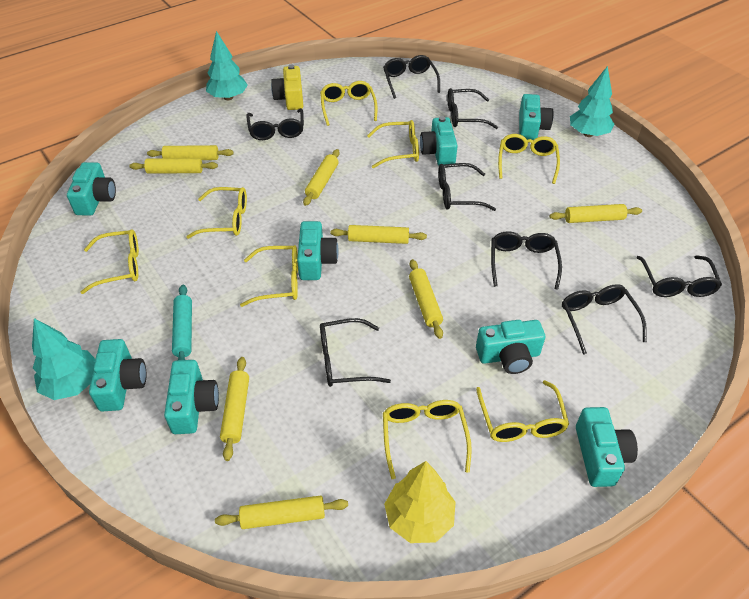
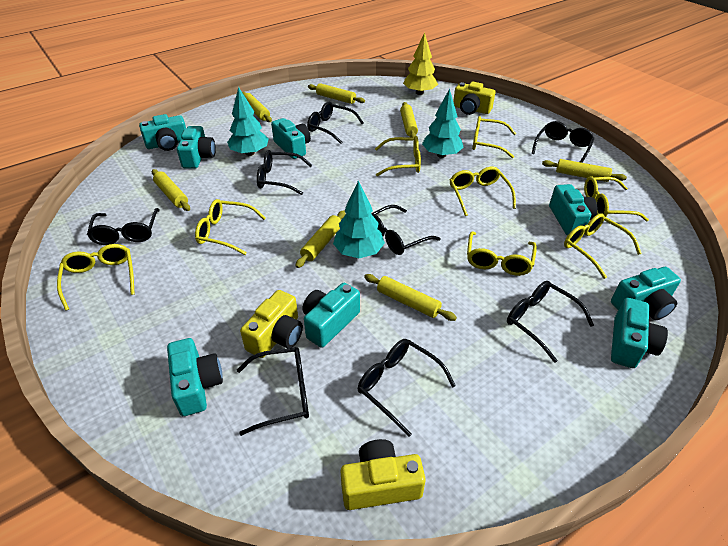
turquoise rolling pin: 1 -> 0
yellow camera: 1 -> 3
yellow rolling pin: 8 -> 7

